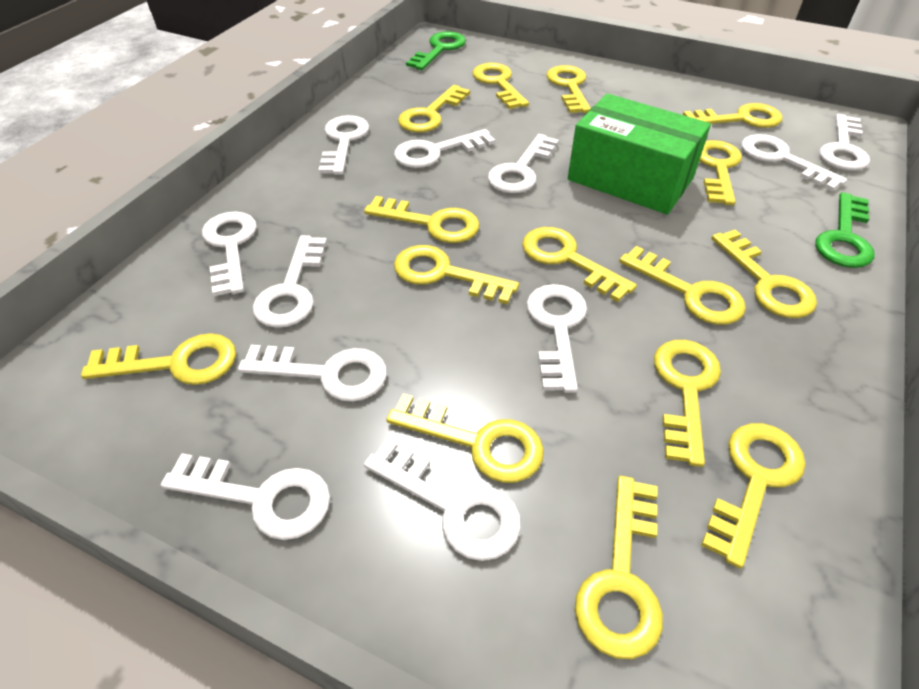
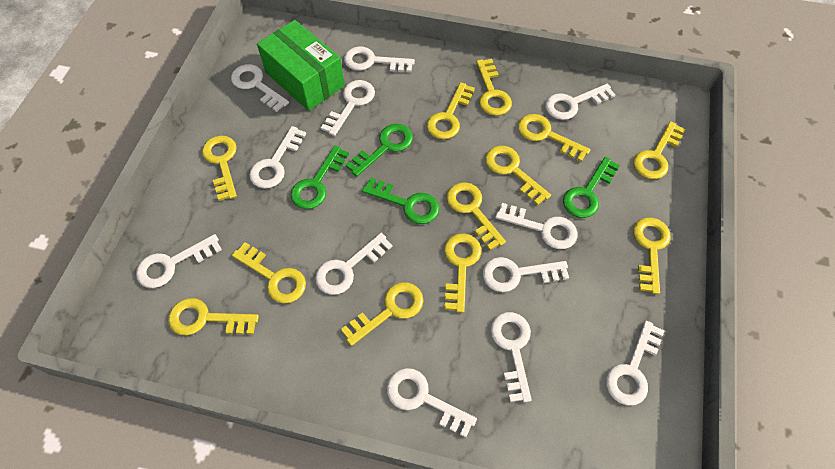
green key: 2 -> 4
white key: 11 -> 12
yellow key: 15 -> 12

